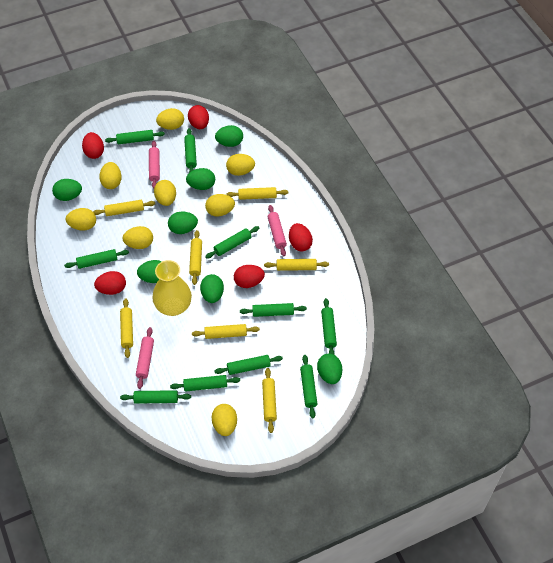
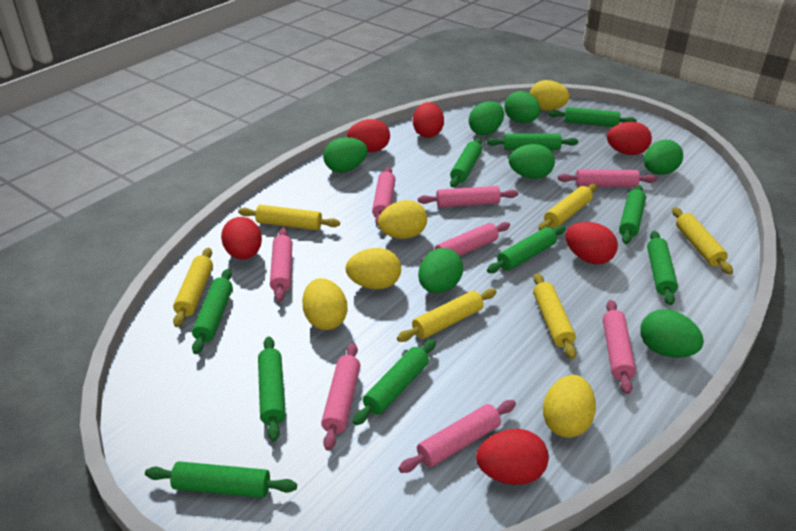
pink rolling pin: 3 -> 8
red egg: 5 -> 6
yellow egg: 8 -> 5
yellow rolling pin: 7 -> 6
yellow vase: 1 -> 0

